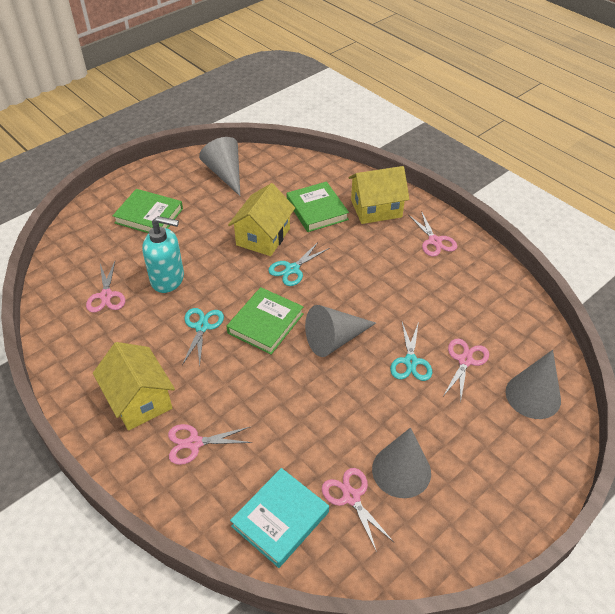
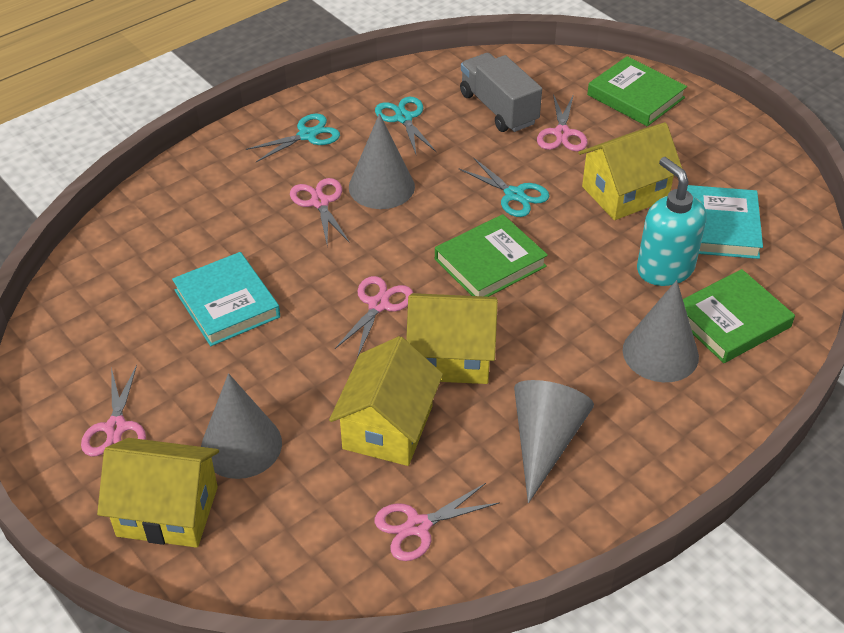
grey truck: 0 -> 1
turquoise book: 1 -> 2
yellow house: 3 -> 4

